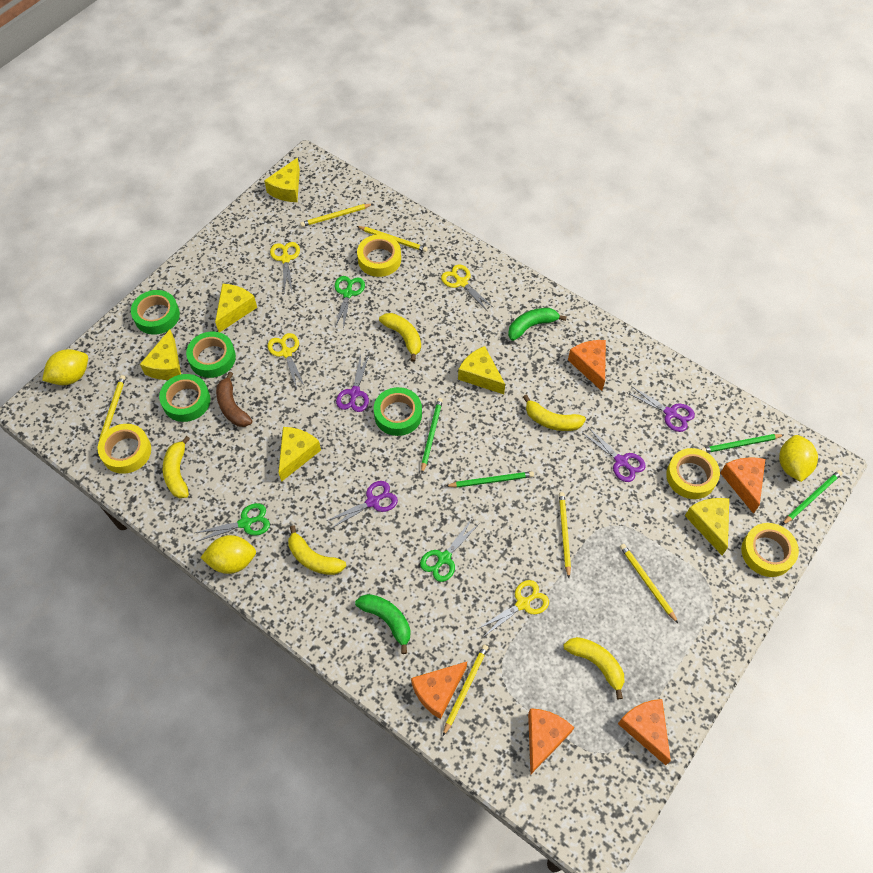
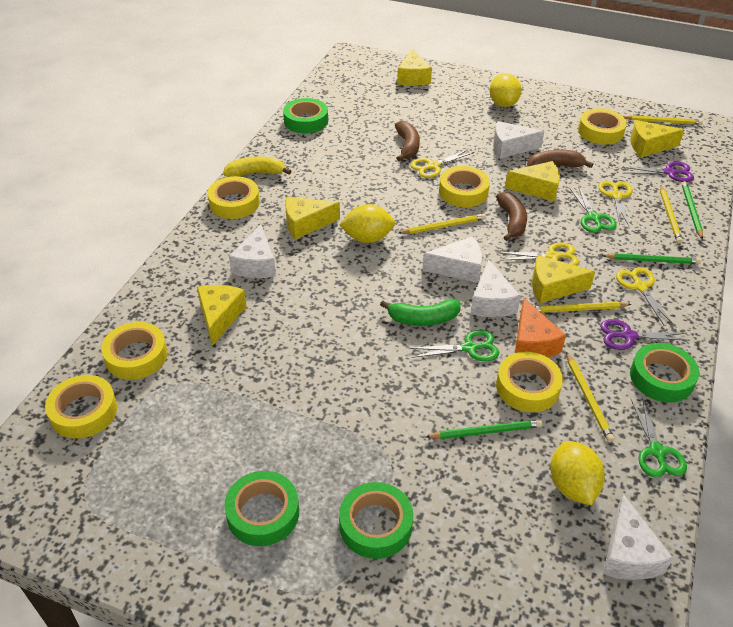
brown banana: 1 -> 3
green banana: 2 -> 1
green pencil: 4 -> 3
orange cheese: 5 -> 1
purple scissors: 4 -> 2
white cheese: 0 -> 5
yellow banana: 5 -> 1
yellow pencil: 6 -> 5
yellow tape: 4 -> 6

